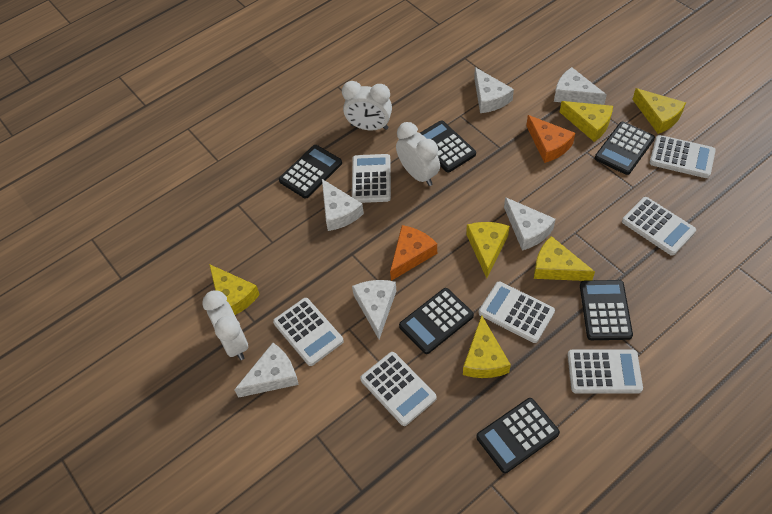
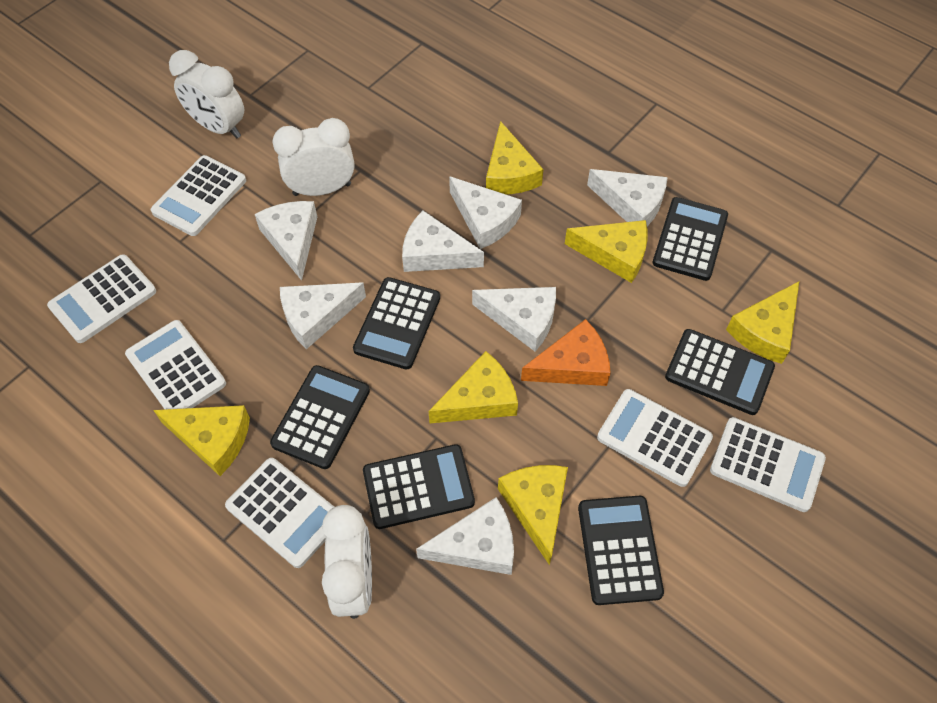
orange cheese: 2 -> 1
white calculator: 7 -> 6
white cheese: 6 -> 7

